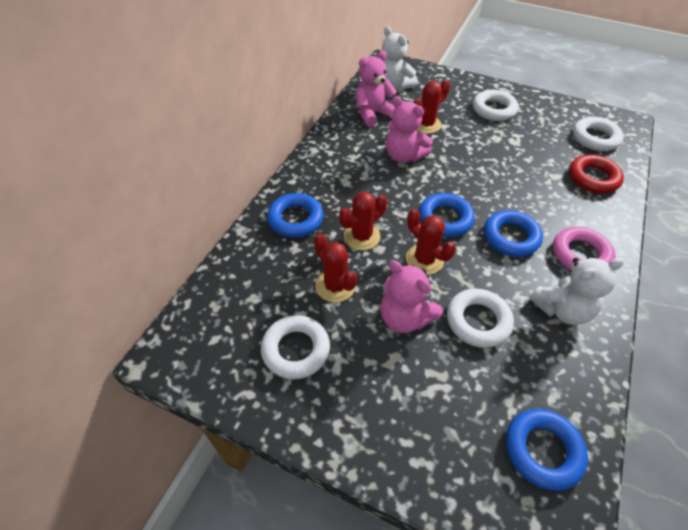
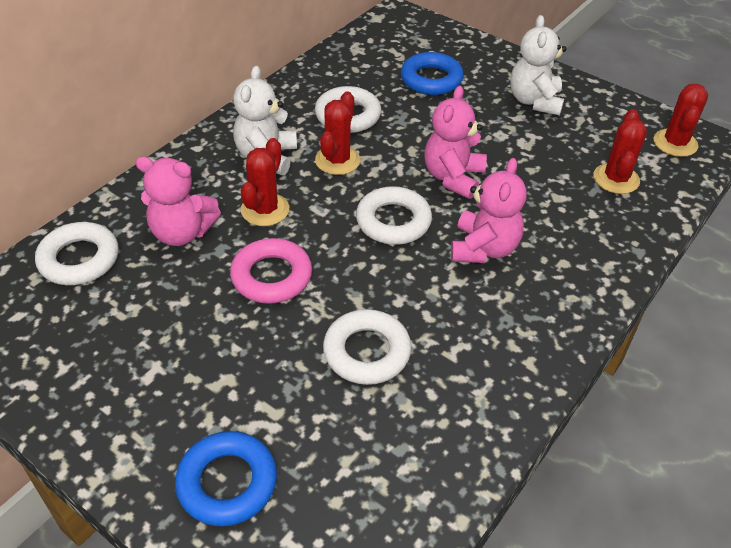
blue ring: 4 -> 2
red ring: 1 -> 0

